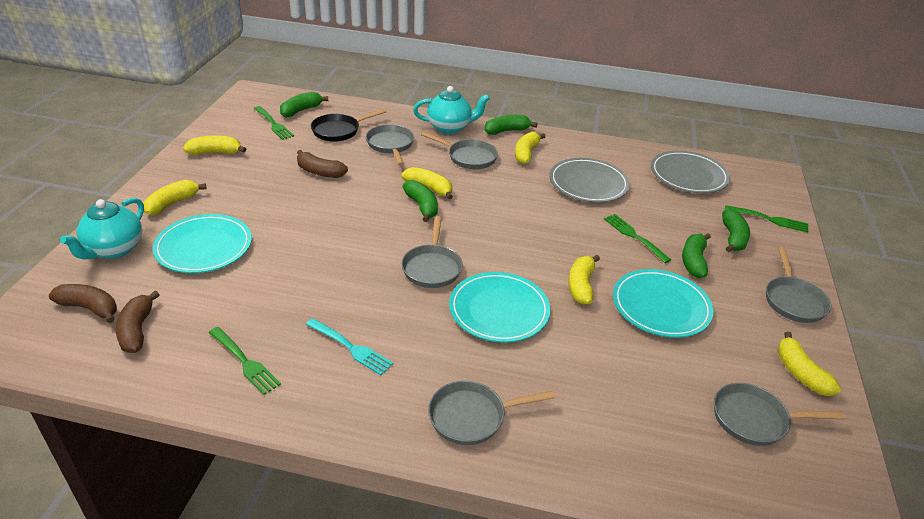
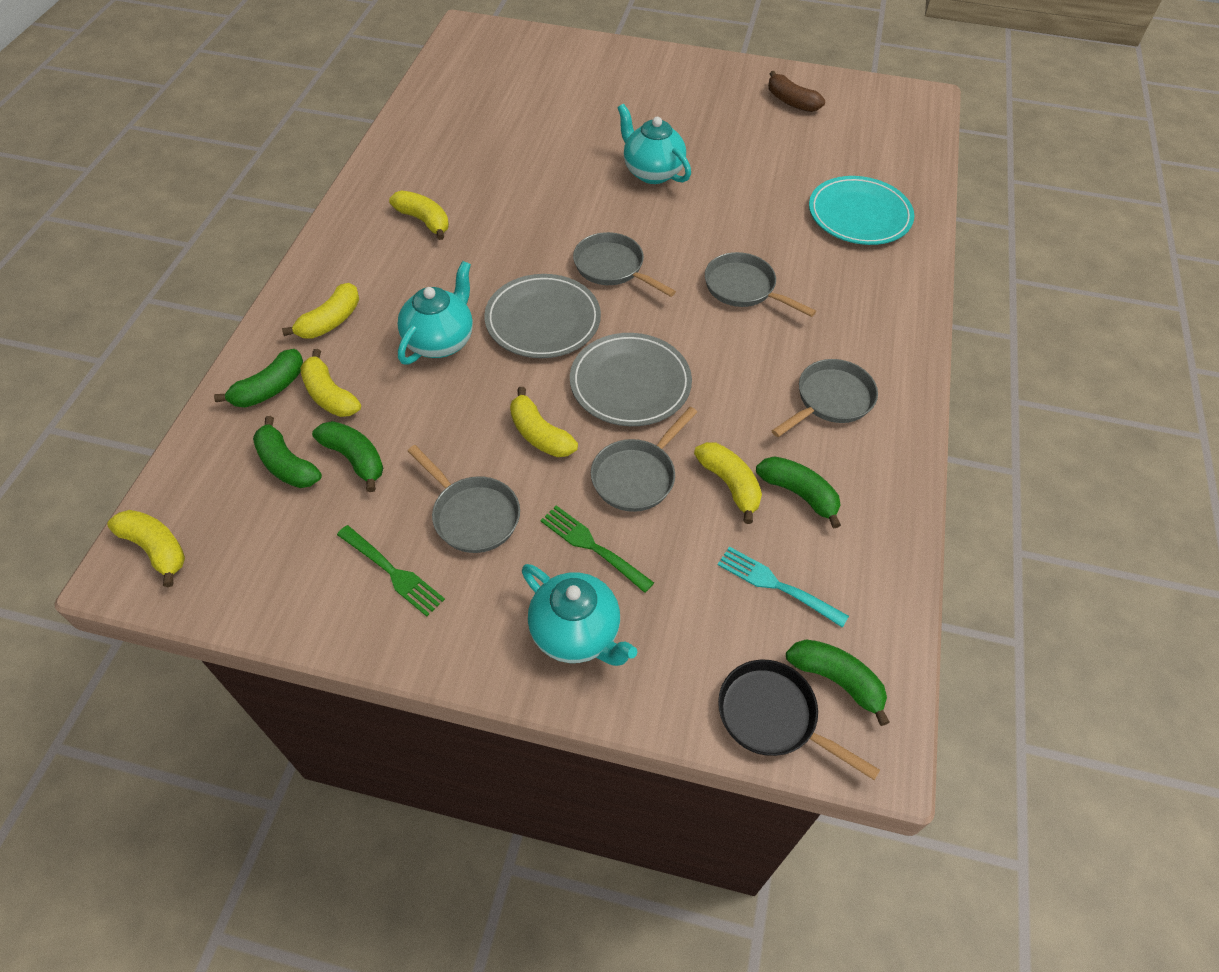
brown banana: 3 -> 1
green fork: 4 -> 2
grey pan: 6 -> 5
turquoise plate: 3 -> 1
turquoise teapot: 2 -> 3

